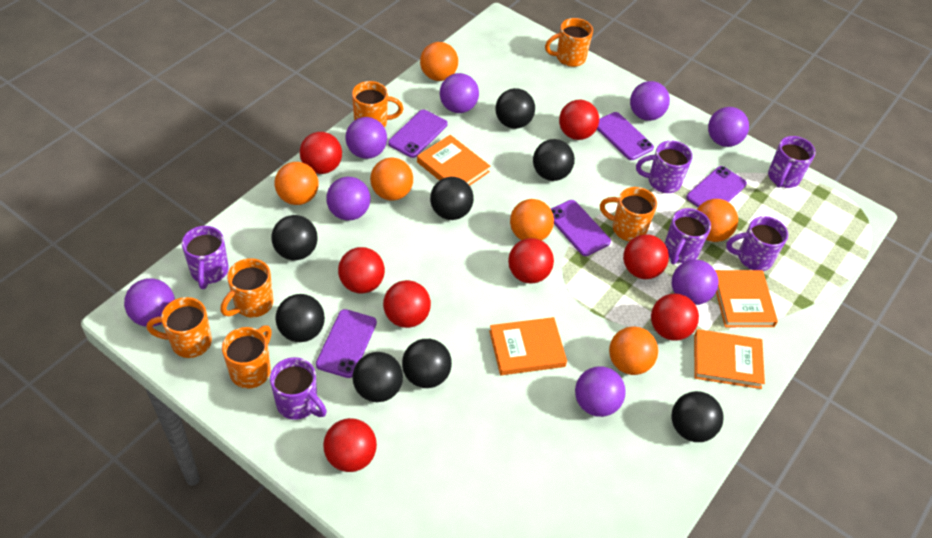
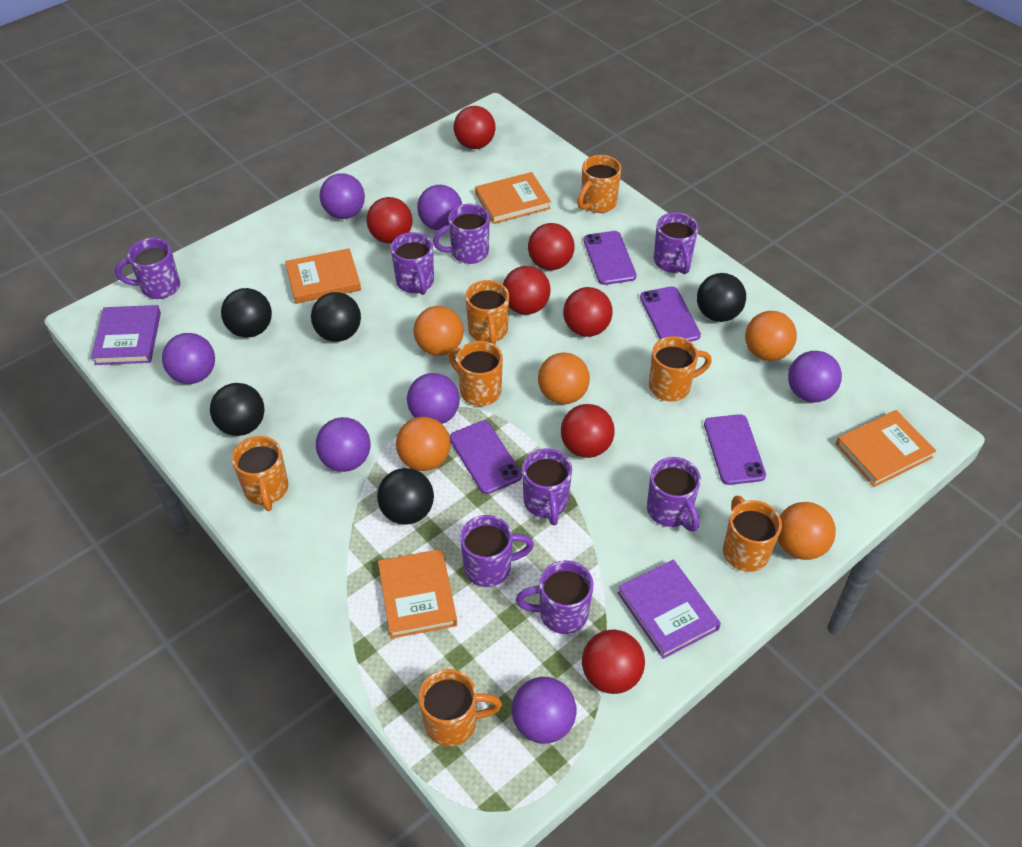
black ball: 8 -> 5
orange ball: 6 -> 5
orange mug: 6 -> 7
purple ball: 8 -> 7
purple book: 0 -> 2
purple mug: 6 -> 8
purple phone: 5 -> 4
red ball: 8 -> 7

